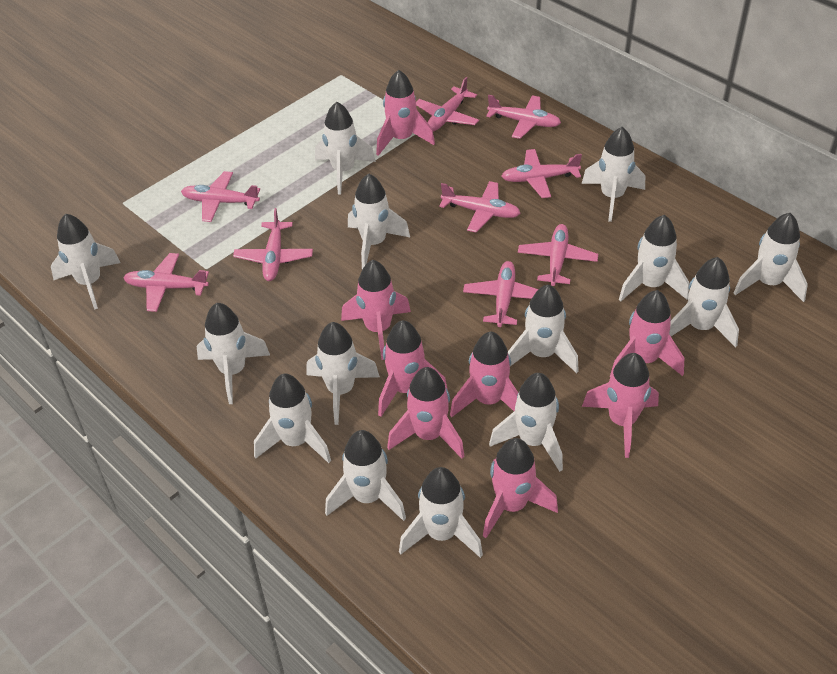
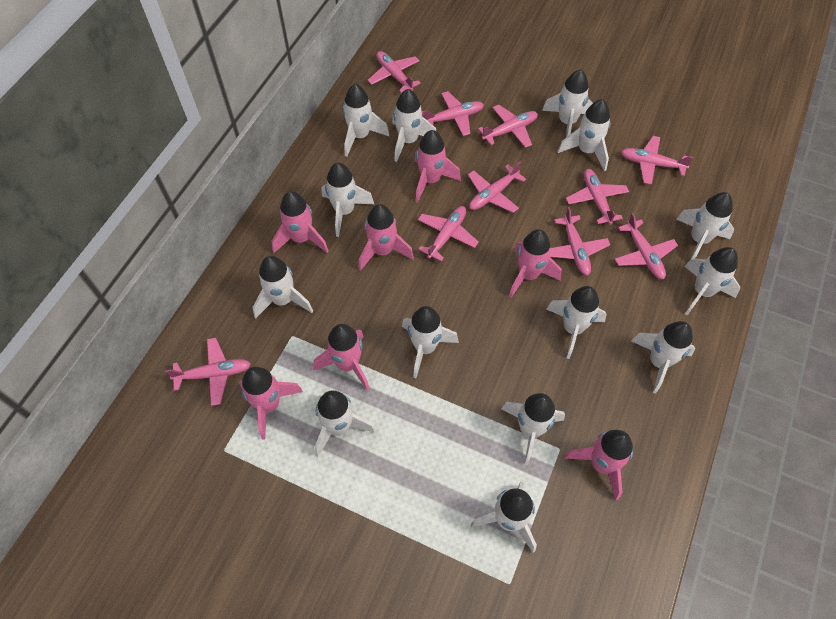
pink plane: 9 -> 10
pink rocket: 8 -> 7

